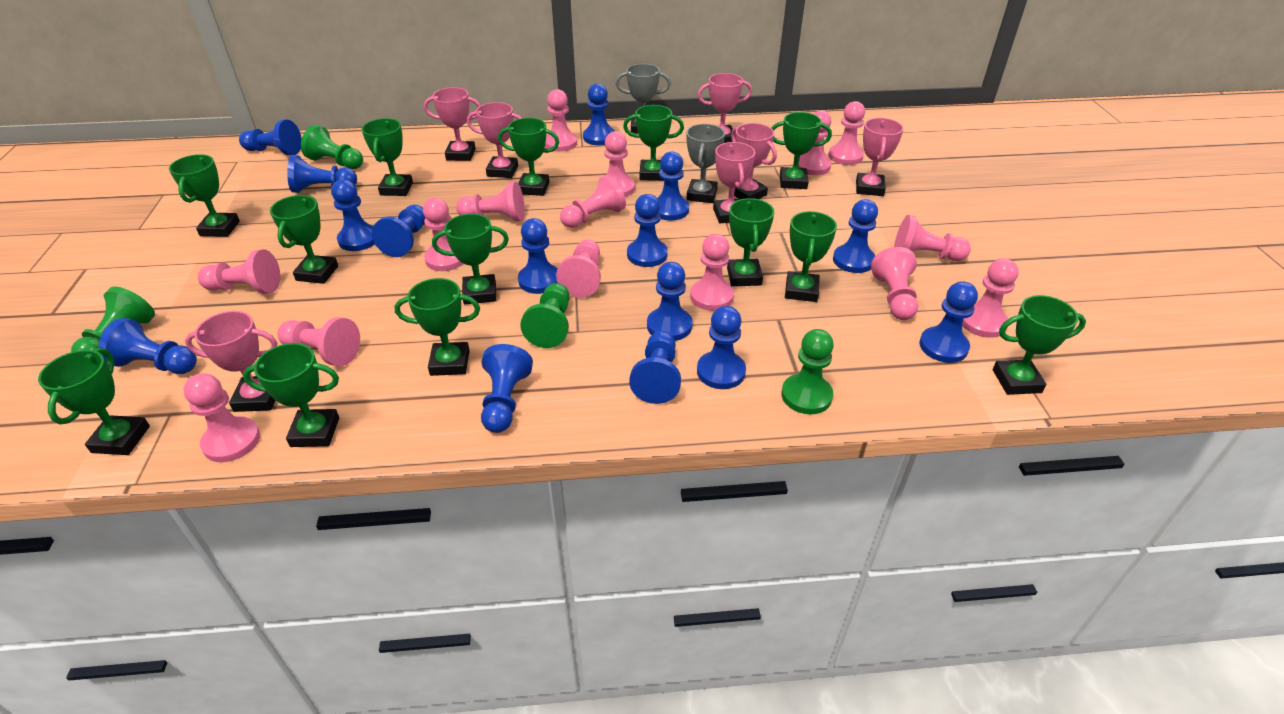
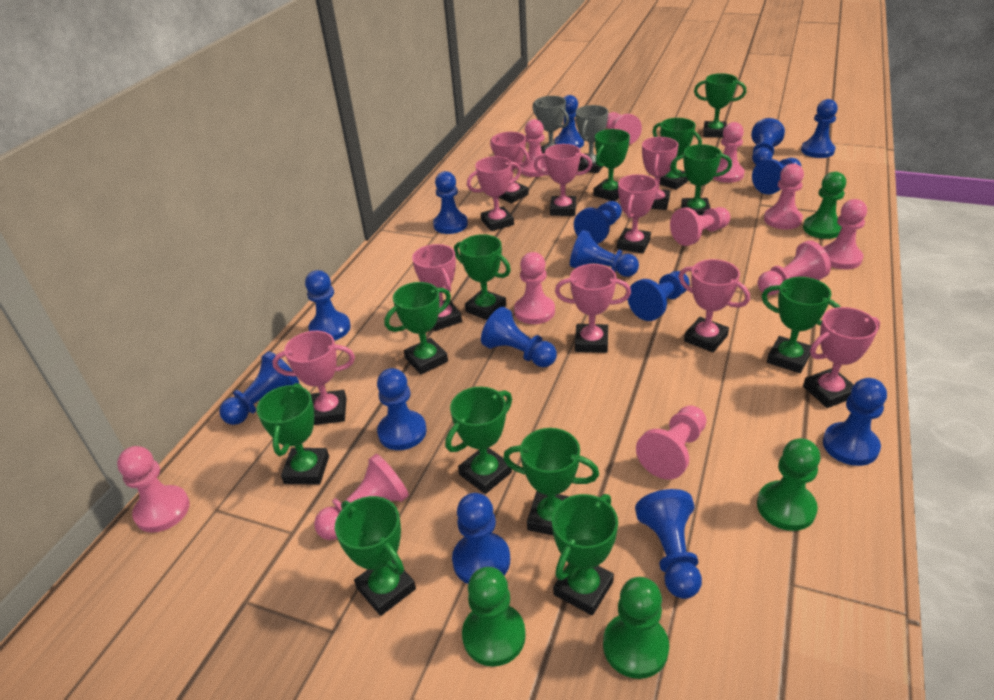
green trophy: 13 -> 12
pink pawn: 15 -> 11
pink trophy: 7 -> 10

